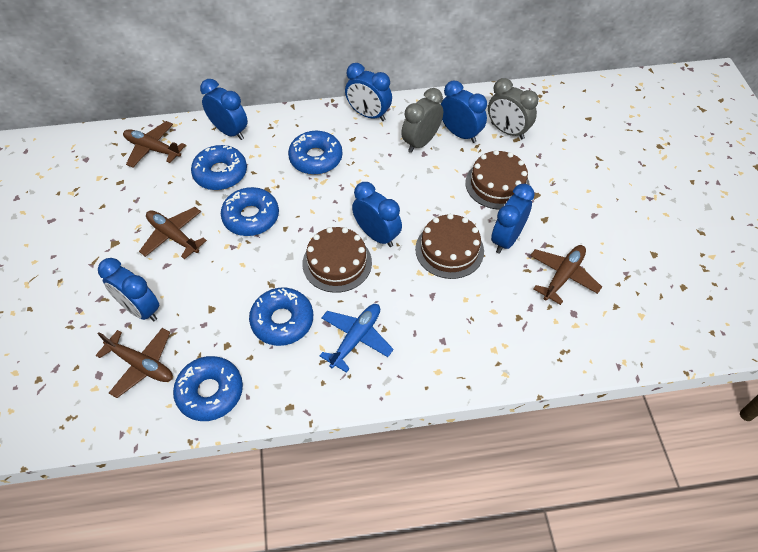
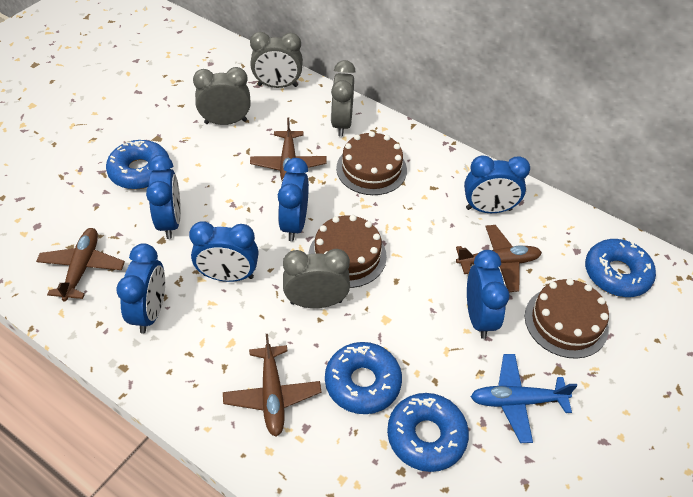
blue donut: 5 -> 4
grey clock: 2 -> 4

